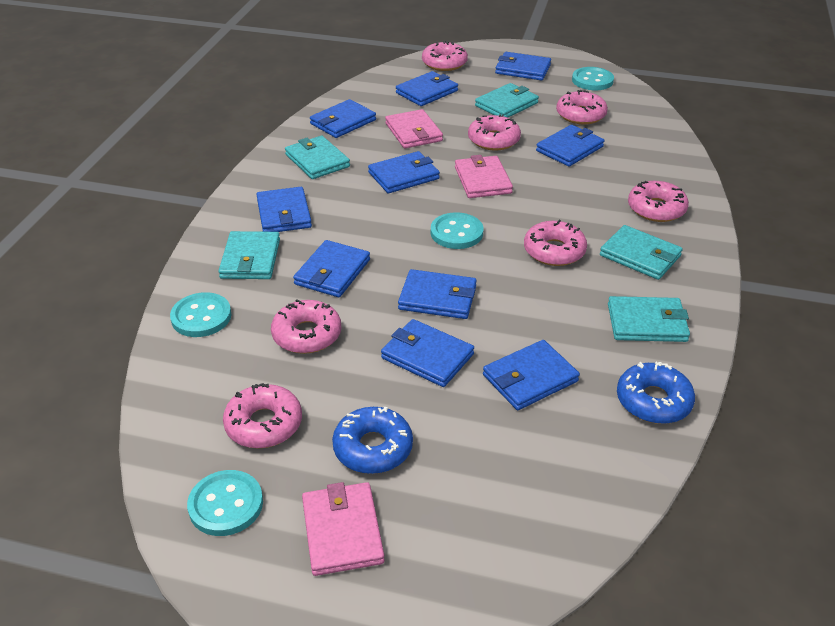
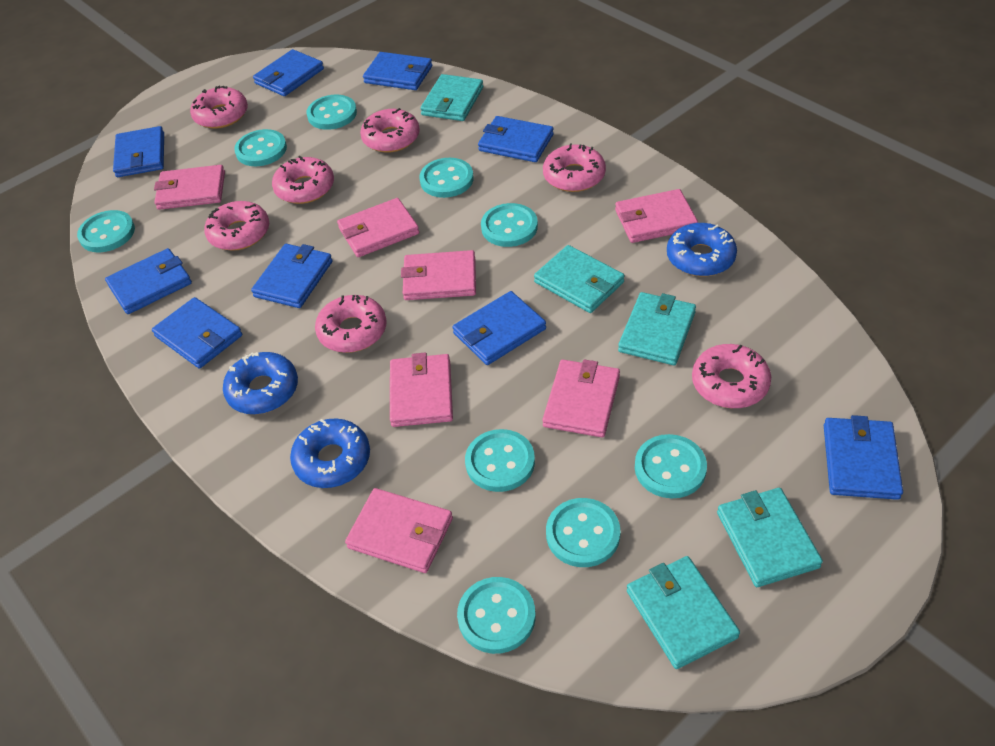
blue donut: 2 -> 3
blue wallet: 10 -> 9
pink wallet: 3 -> 7
turquoise button: 4 -> 9

